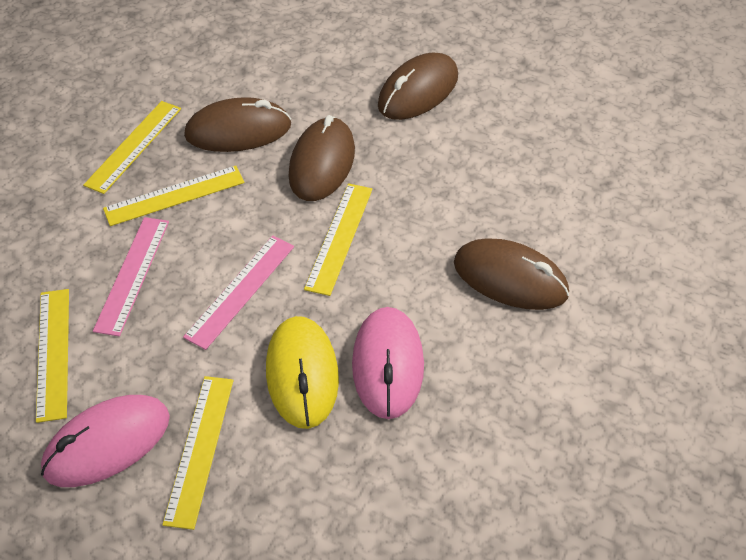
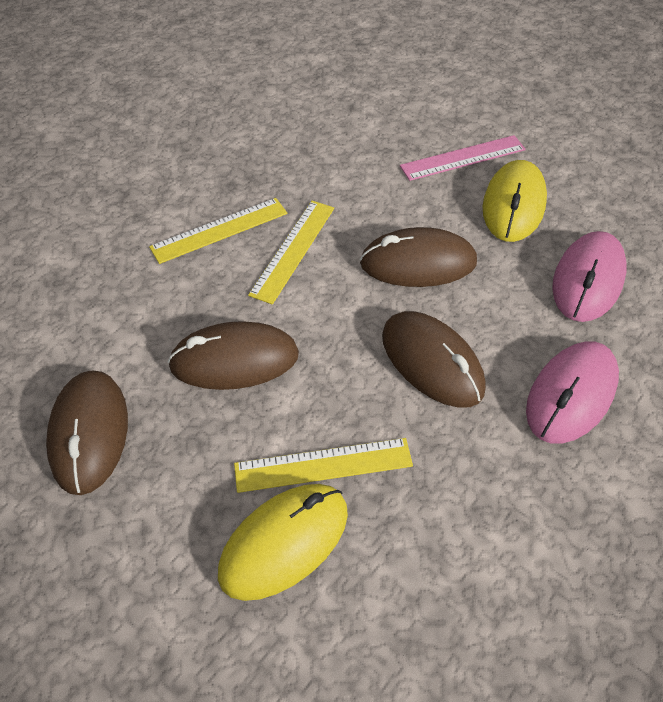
pink ruler: 2 -> 1
yellow mouse: 1 -> 2
yellow ruler: 5 -> 3

